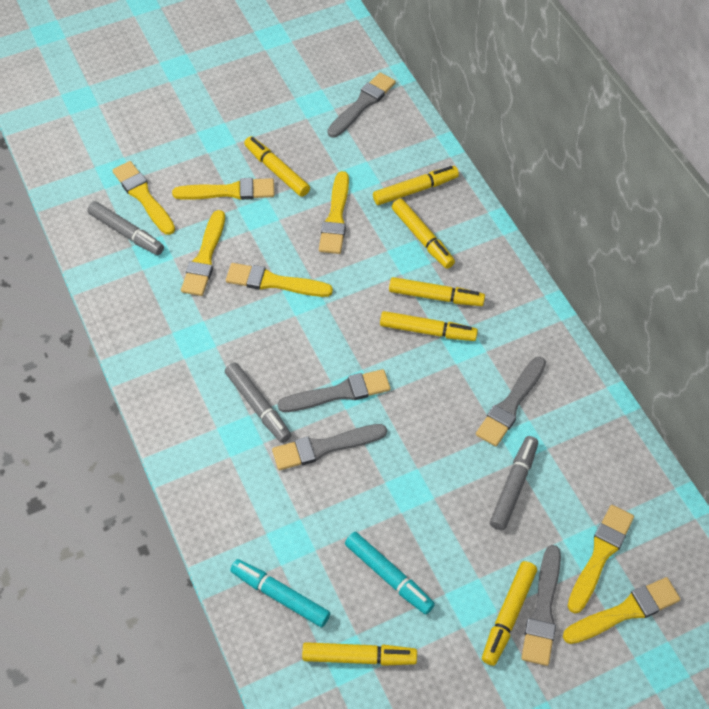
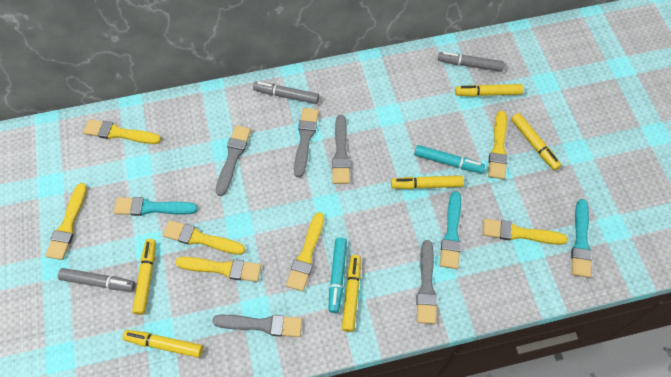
turquoise brush: 0 -> 3
yellow marker: 7 -> 6

